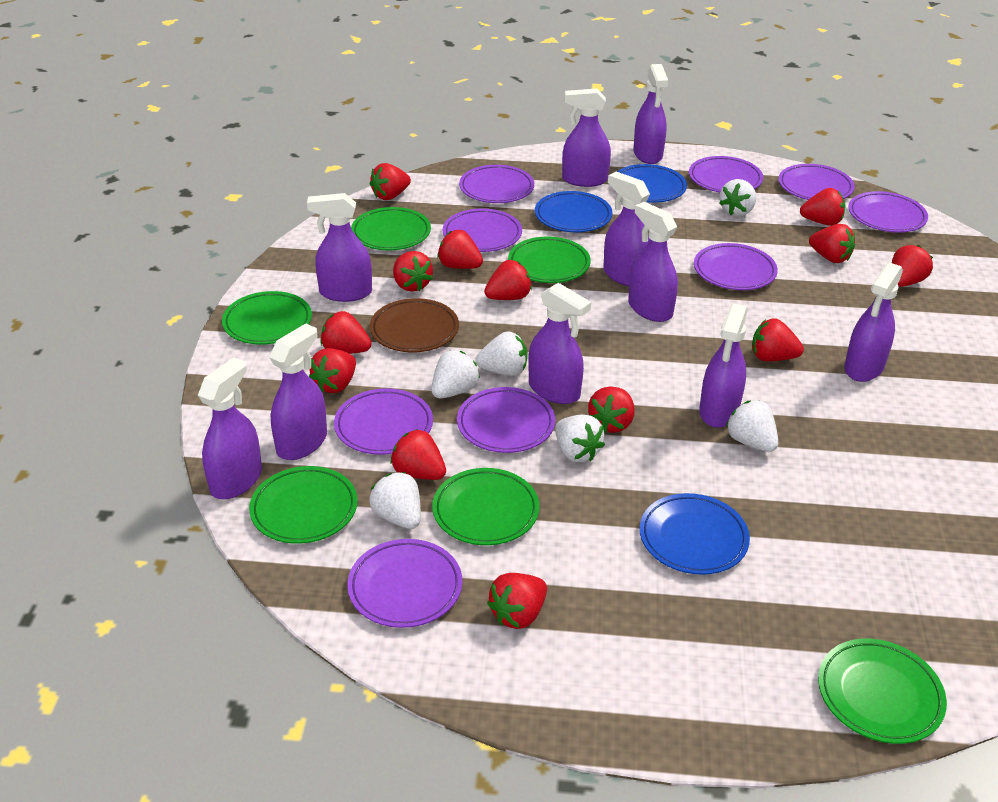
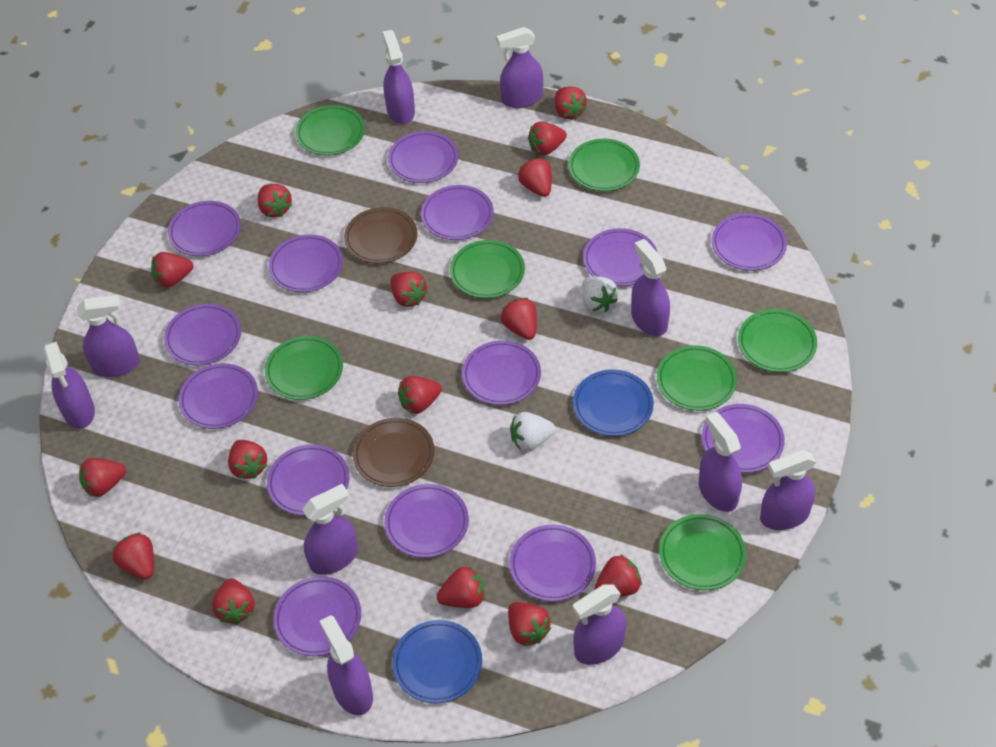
blue plate: 3 -> 2
brown plate: 1 -> 2
green plate: 6 -> 7
purple plate: 9 -> 14
red strawberry: 13 -> 15
white strawberry: 6 -> 2

